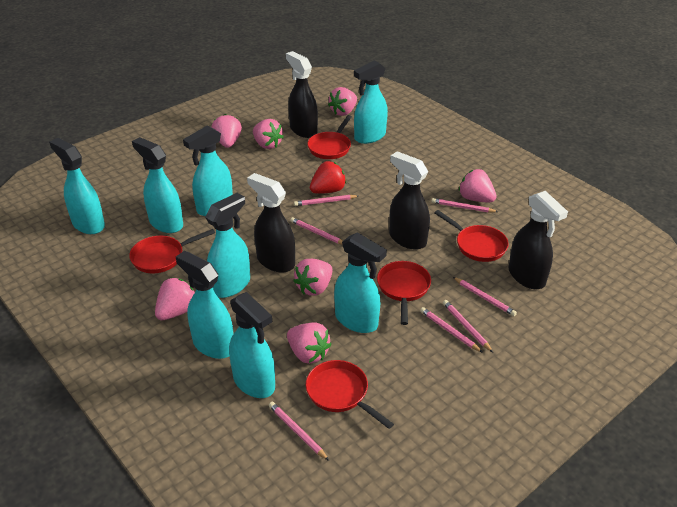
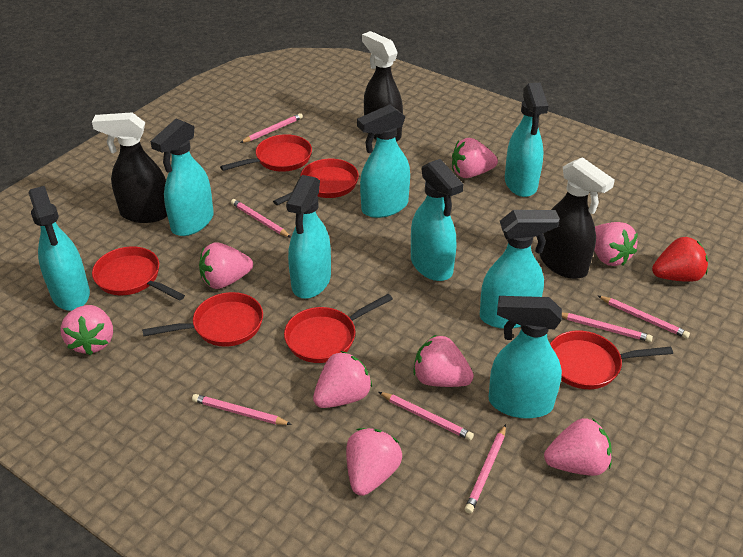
black spray bottle: 4 -> 3
pink strawberry: 7 -> 8
red pan: 5 -> 6

